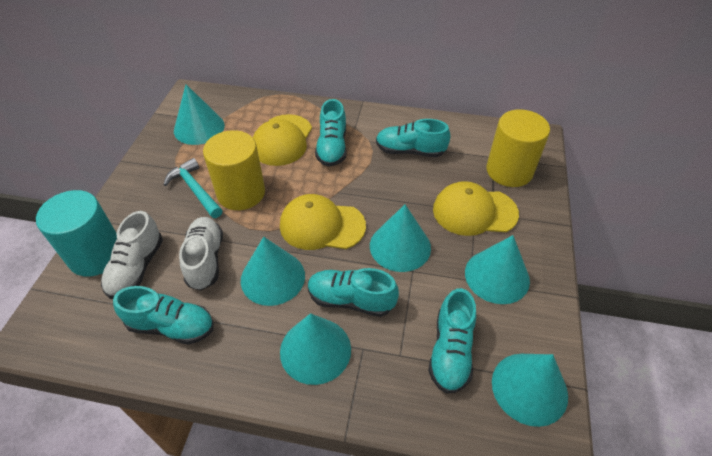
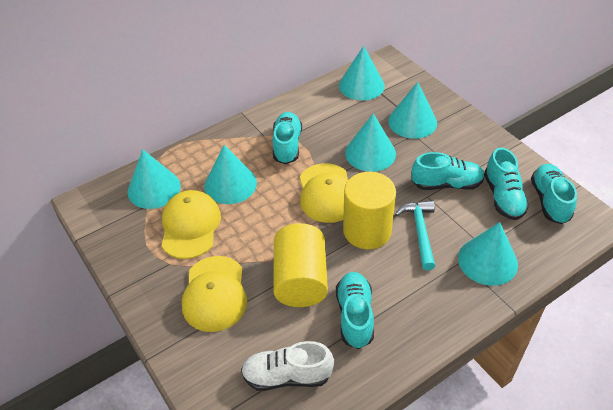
turquoise cylinder: 1 -> 0
white shoe: 2 -> 1

